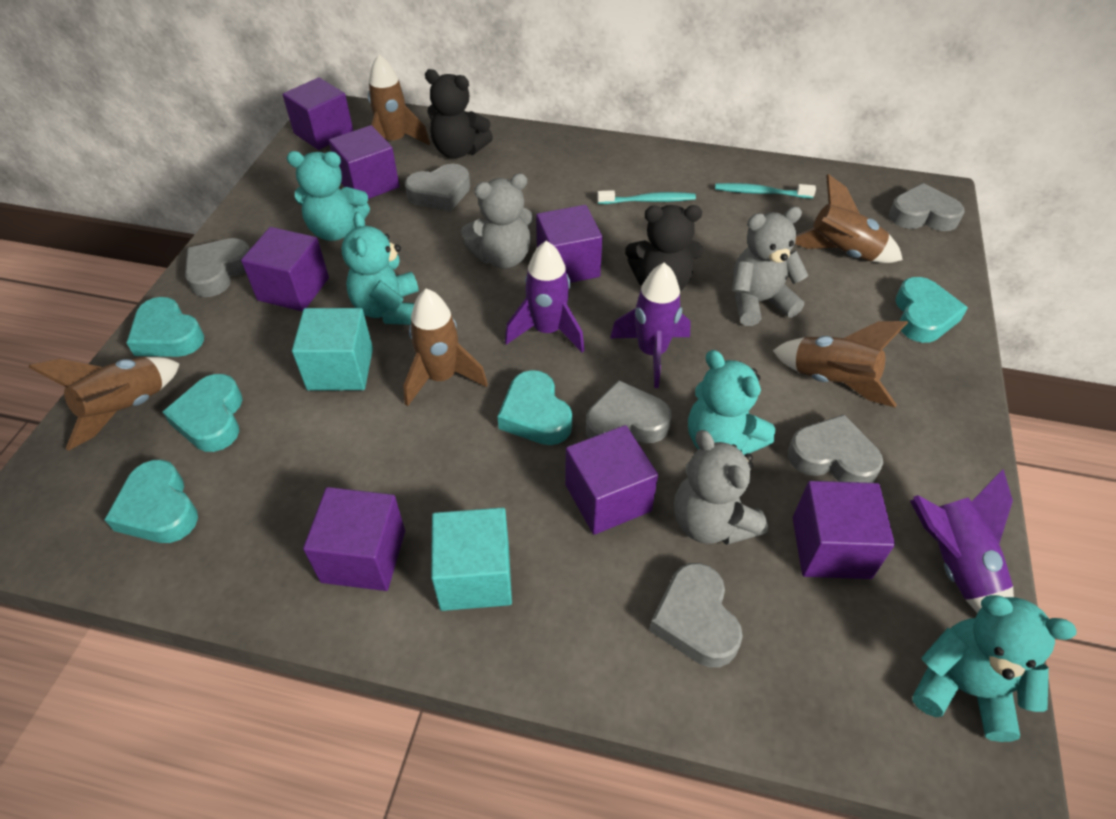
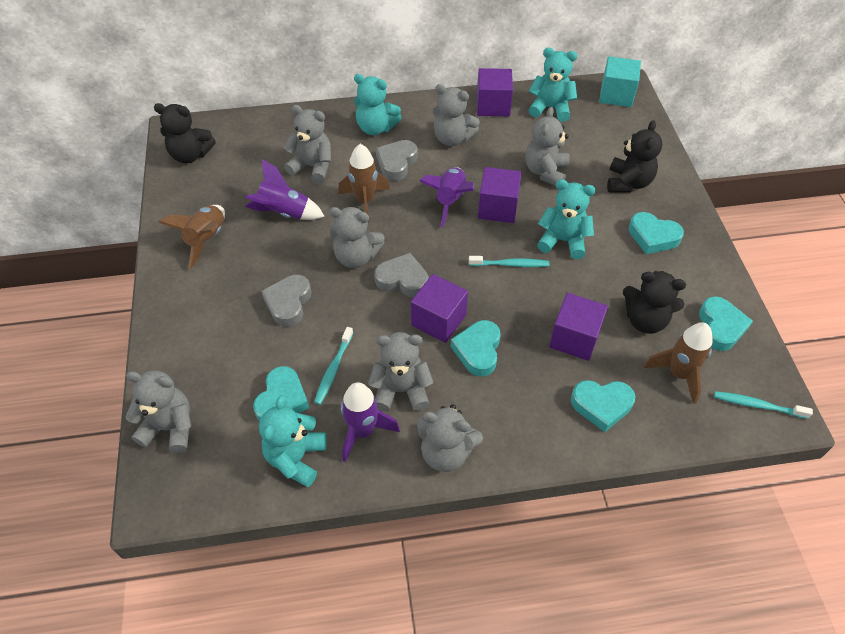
black teddy bear: 2 -> 3
brown rocket: 5 -> 3
grey heart: 6 -> 3
grey teddy bear: 3 -> 7
purple cube: 7 -> 4
turquoise cube: 2 -> 1
turquoise toothbrush: 2 -> 3

